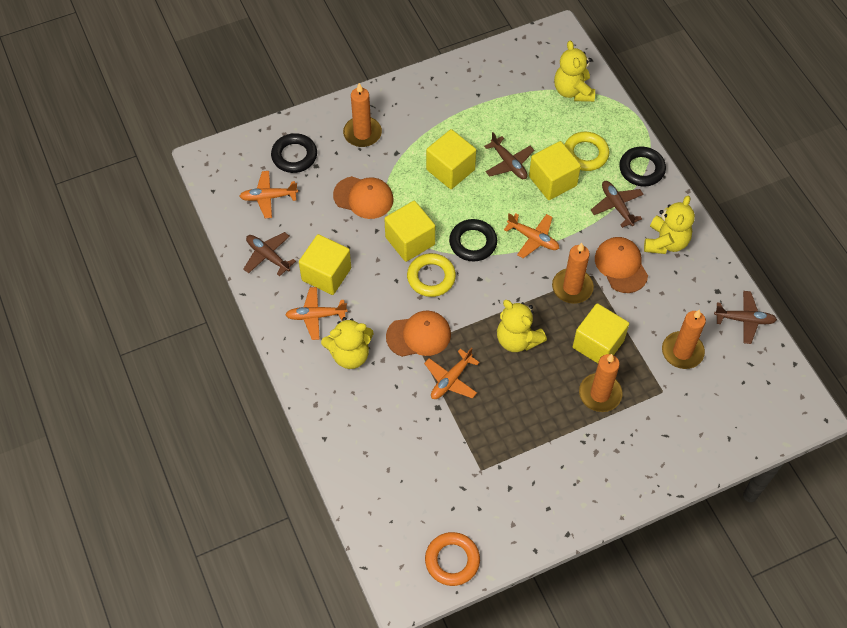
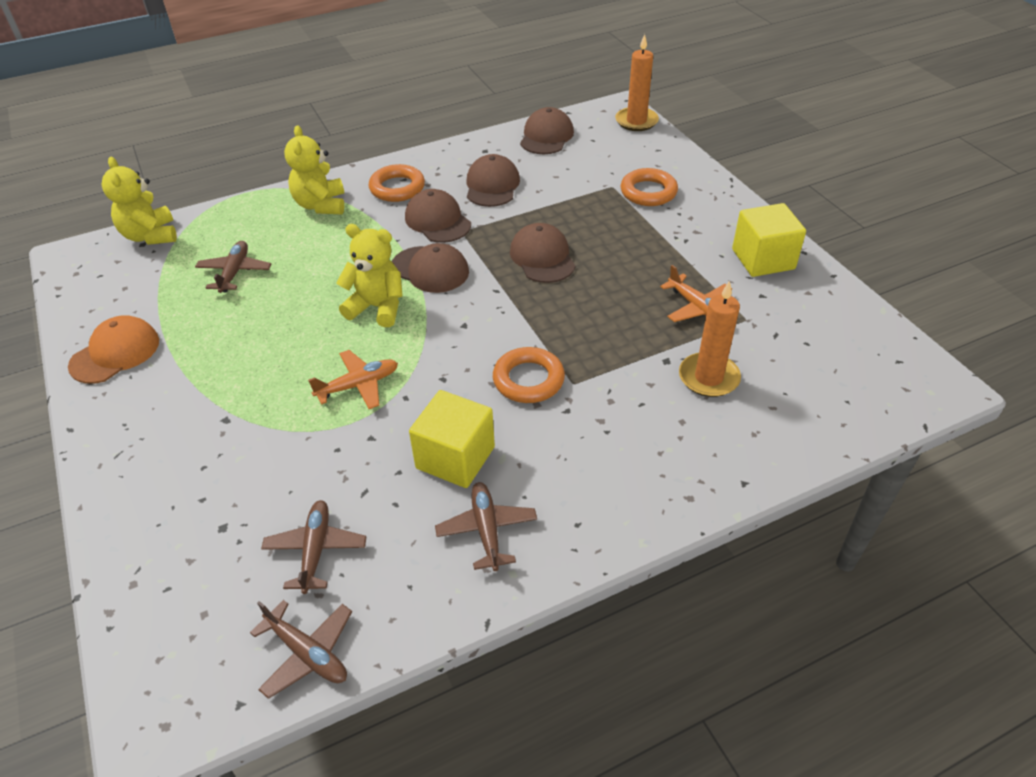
black ring: 3 -> 0
brown cap: 0 -> 5
orange candle: 4 -> 2
orange cap: 3 -> 1
orange plane: 4 -> 2
orange ring: 1 -> 3
yellow cube: 5 -> 2
yellow ring: 2 -> 0
yellow teddy bear: 4 -> 3

